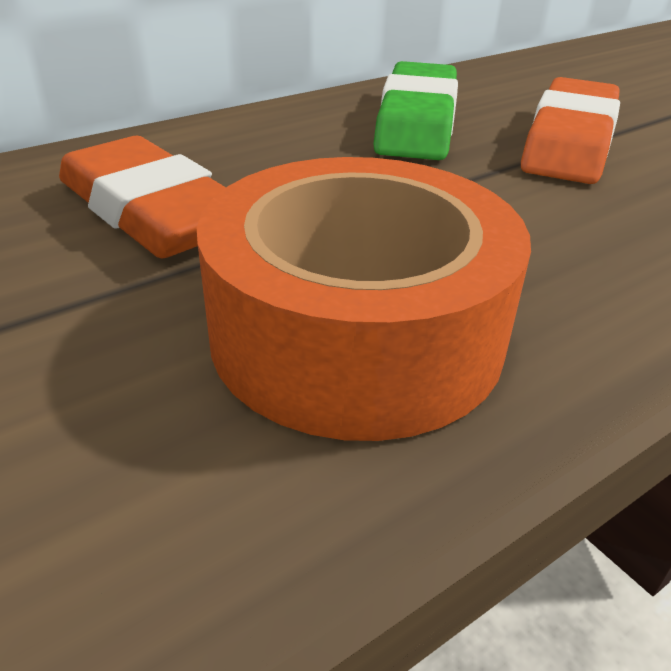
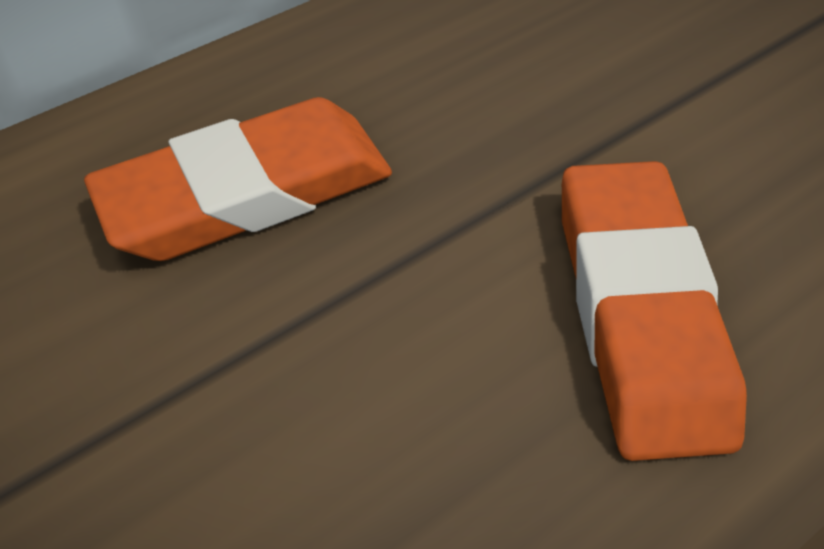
green eraser: 1 -> 0
orange tape: 1 -> 0

